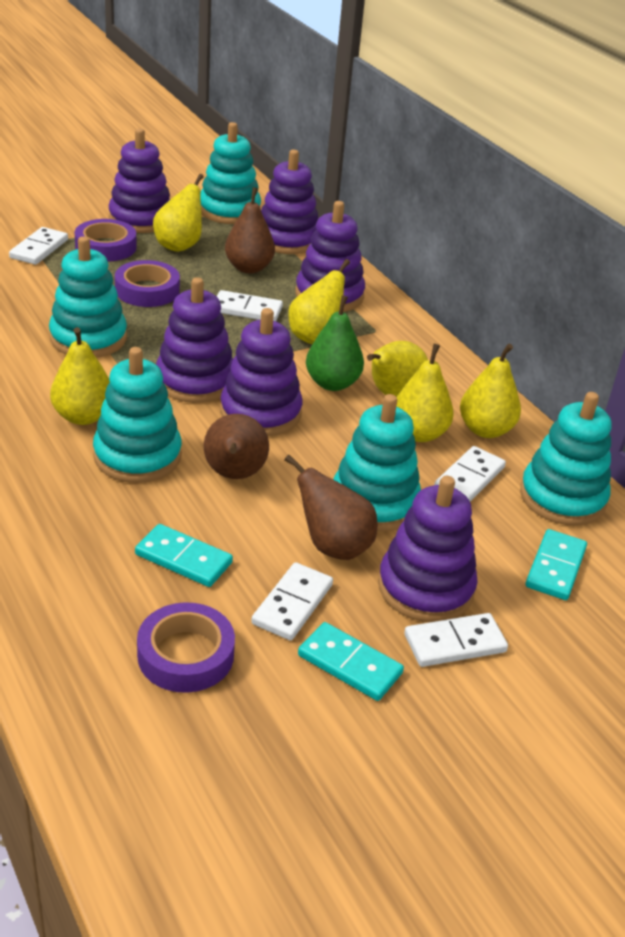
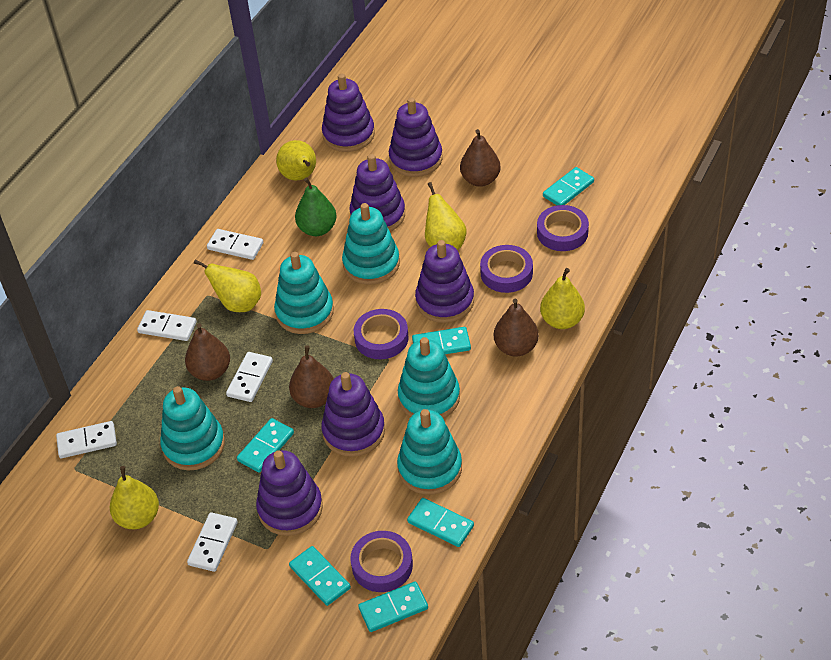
brown pear: 3 -> 4
purple tape: 3 -> 4
turquoise domino: 3 -> 6
yellow pear: 6 -> 5

